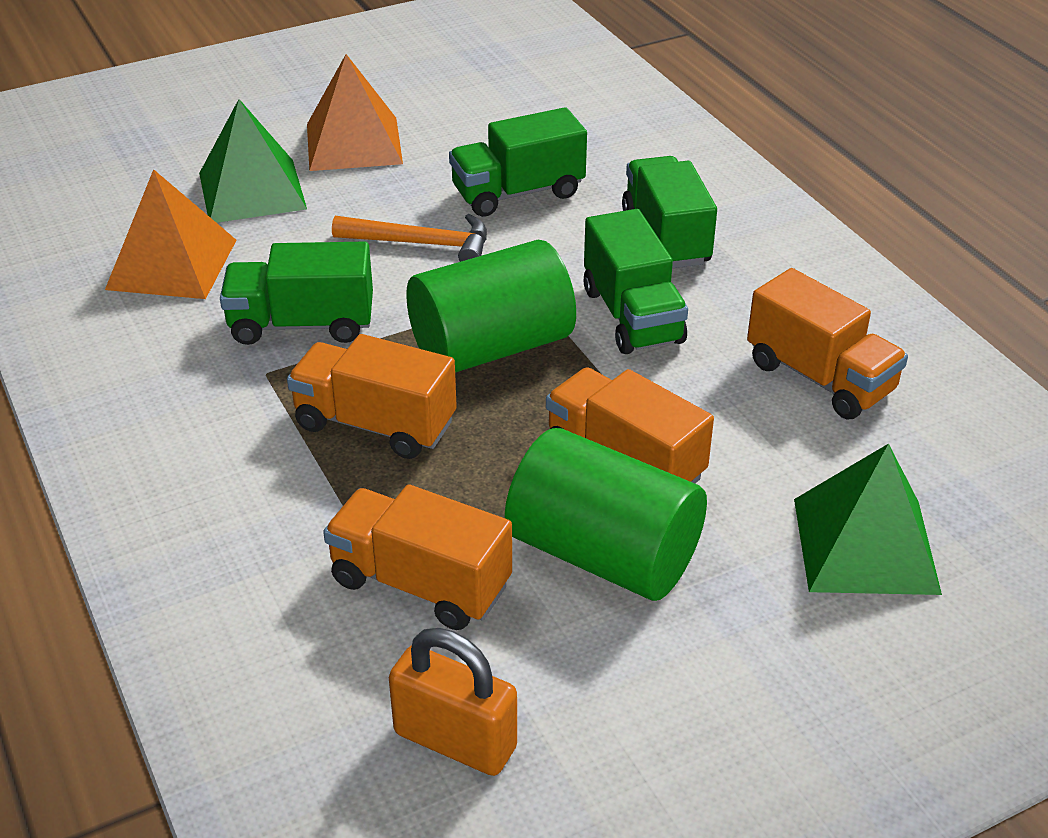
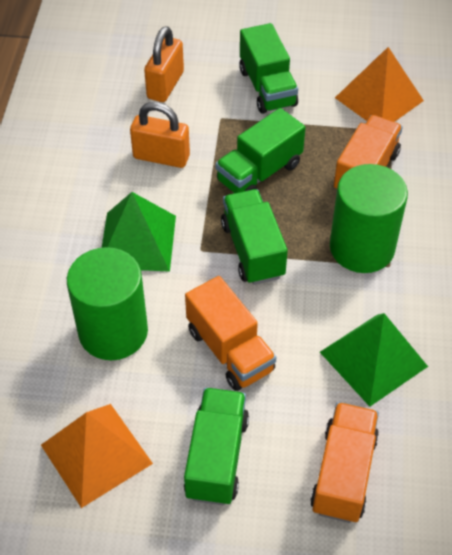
orange hammer: 1 -> 0
orange padlock: 1 -> 2
orange truck: 4 -> 3

